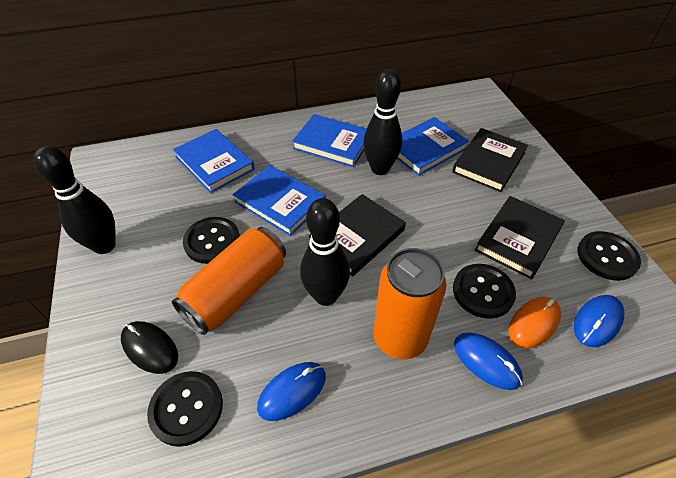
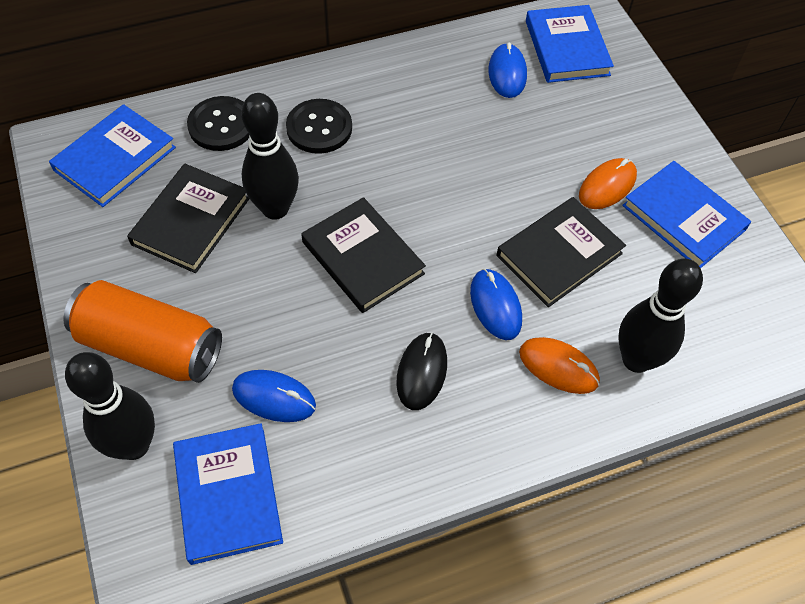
black button: 4 -> 2
orange can: 2 -> 1
orange mouse: 1 -> 2

